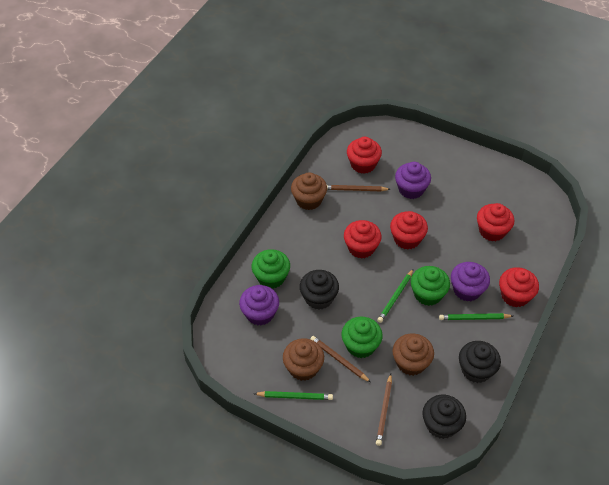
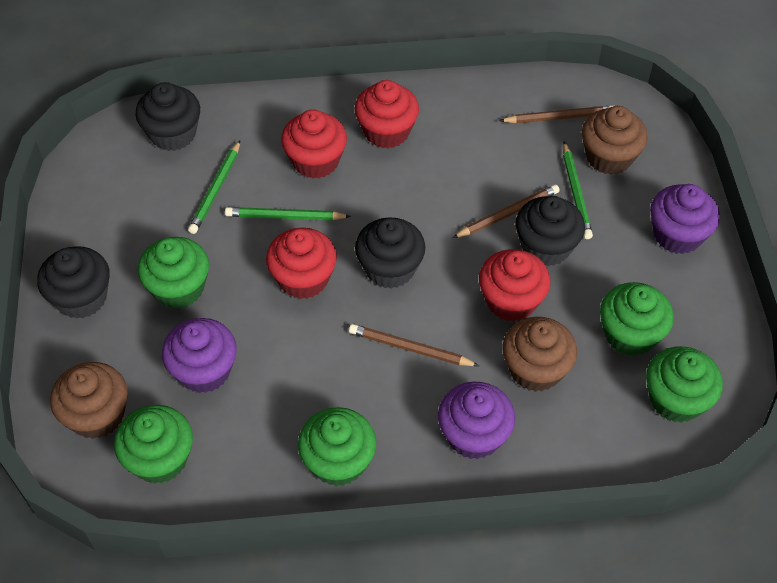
black cupcake: 3 -> 4
green cupcake: 3 -> 5
red cupcake: 5 -> 4

